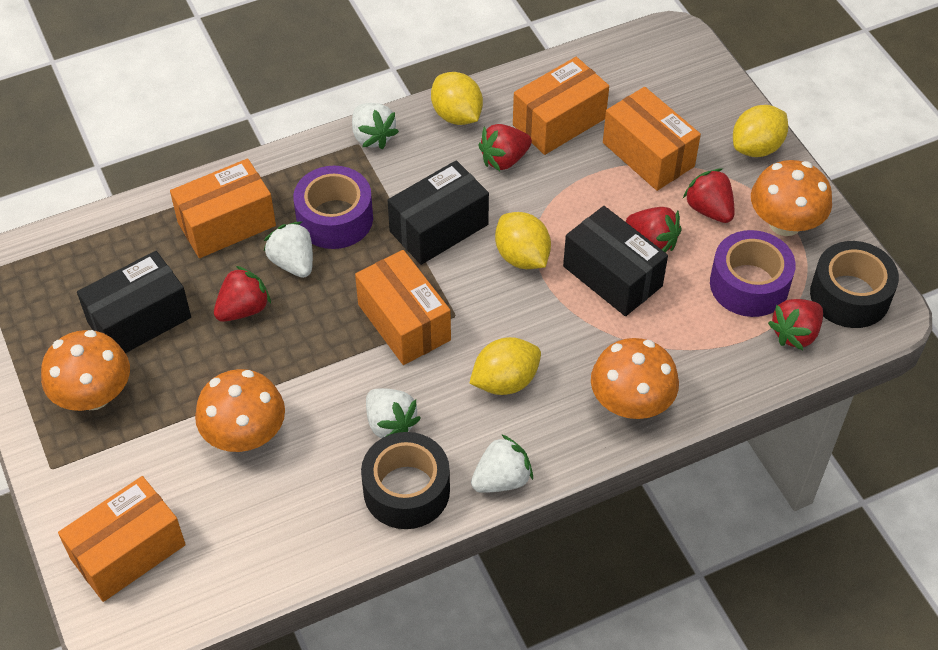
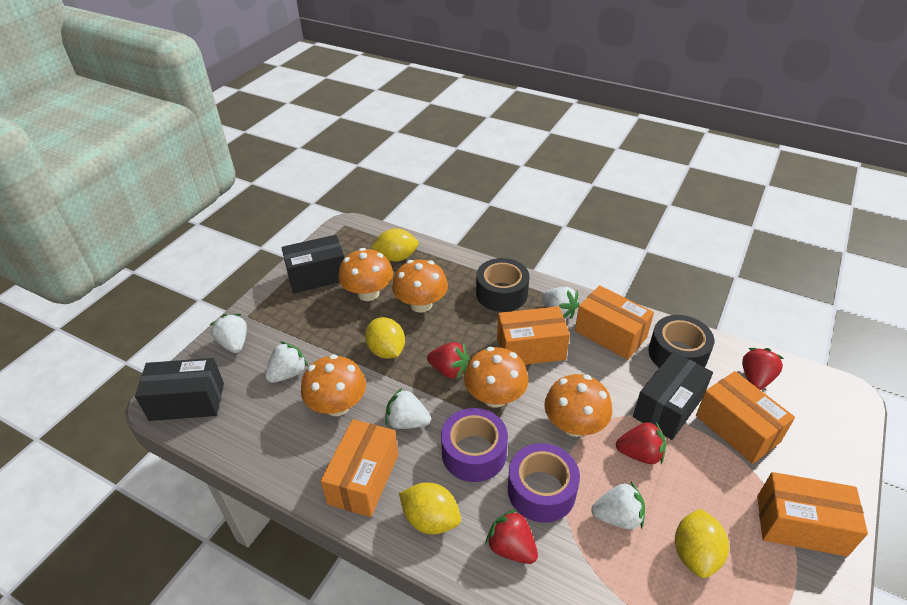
orange mushroom: 4 -> 5
red strawberry: 5 -> 4
white strawberry: 4 -> 5

